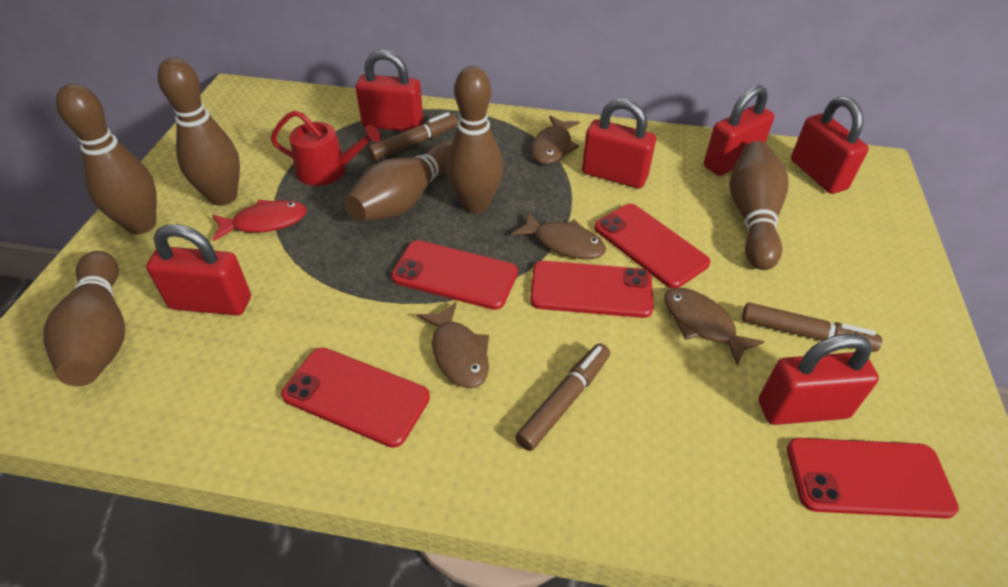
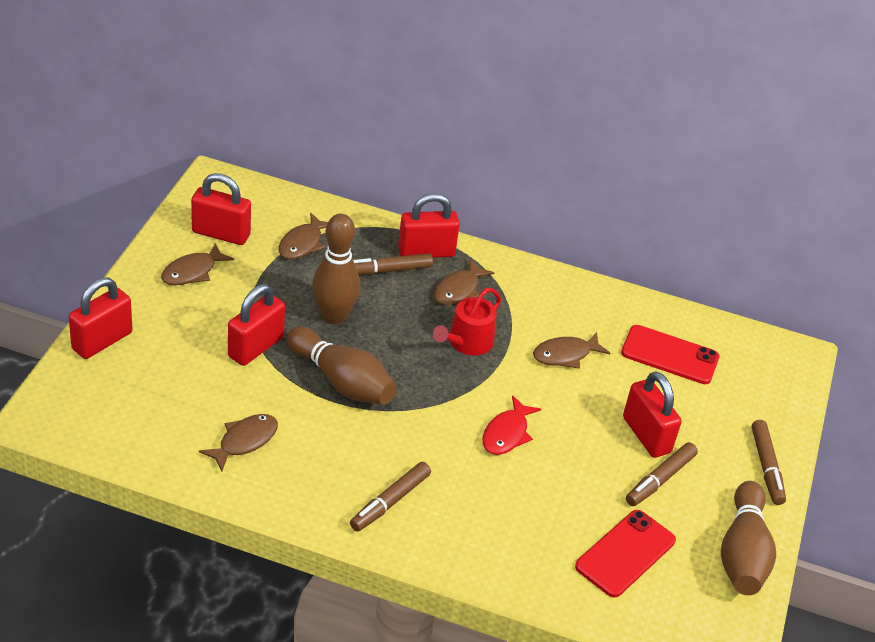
brown bowling pin: 6 -> 3
brown fish: 4 -> 5
brown marker: 3 -> 4
red padlock: 6 -> 5
red phone: 5 -> 2

